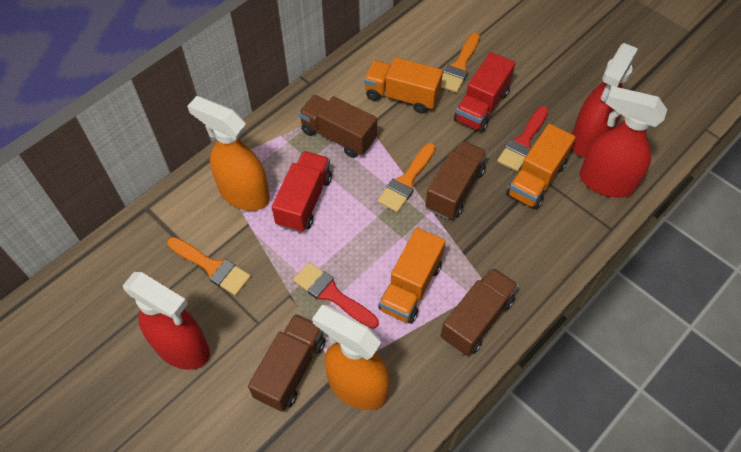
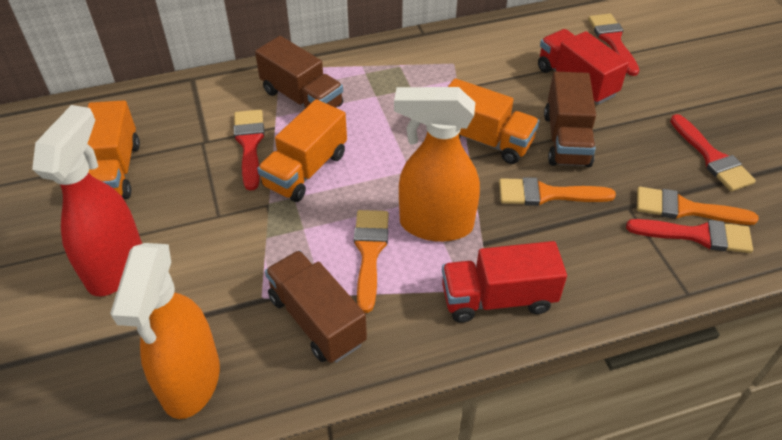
brown truck: 4 -> 3
red brush: 2 -> 4
red spray bottle: 3 -> 1

